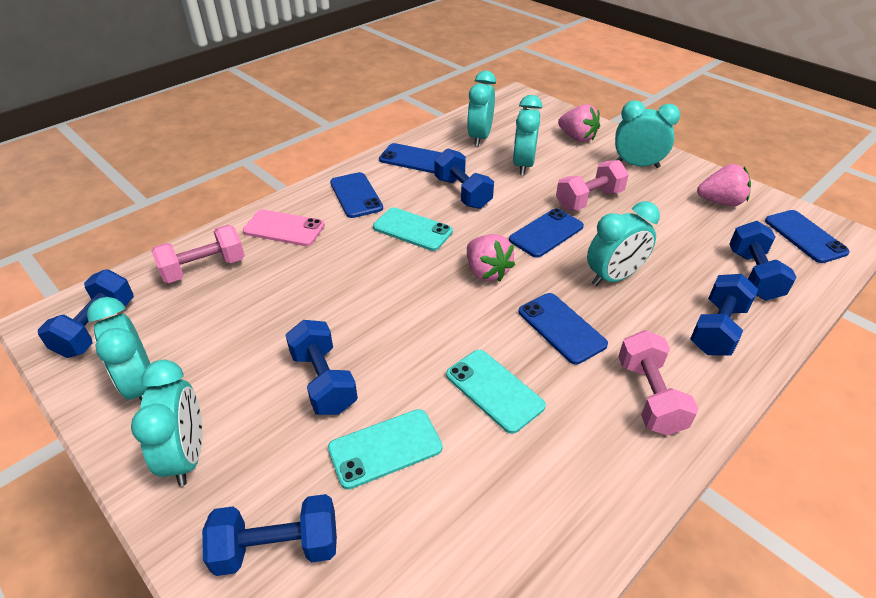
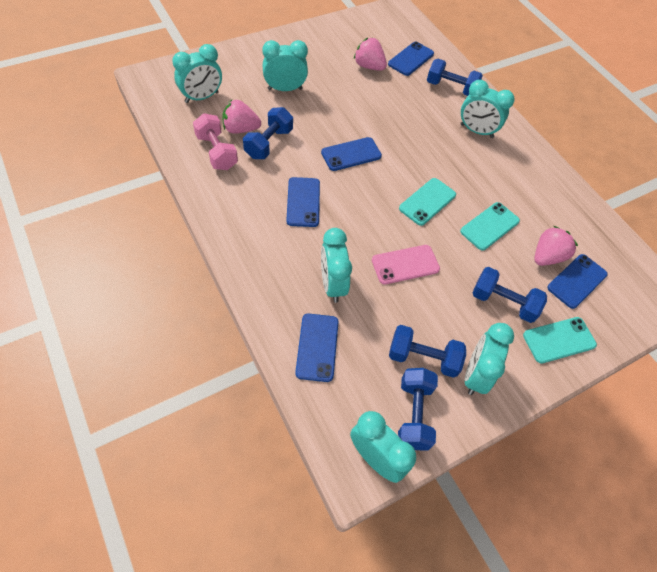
blue dumbbell: 6 -> 5
pink dumbbell: 3 -> 1

